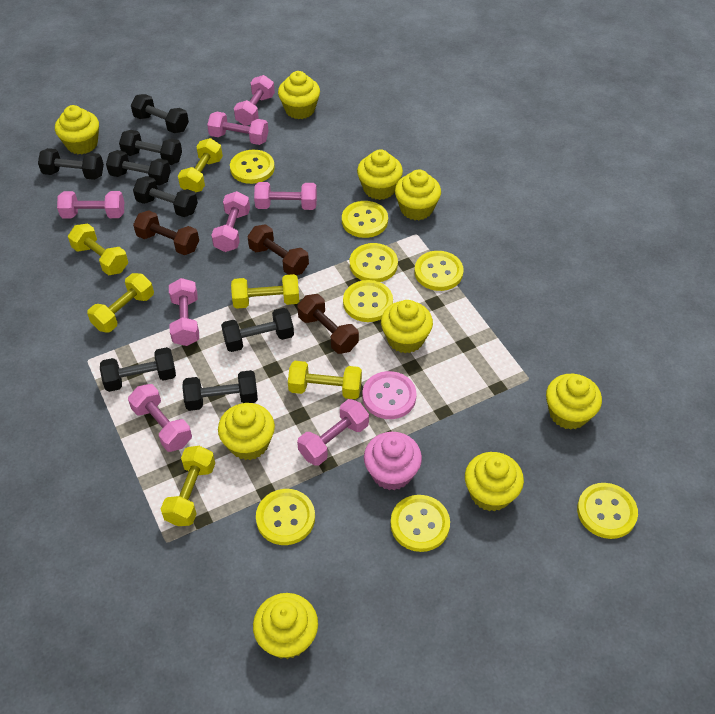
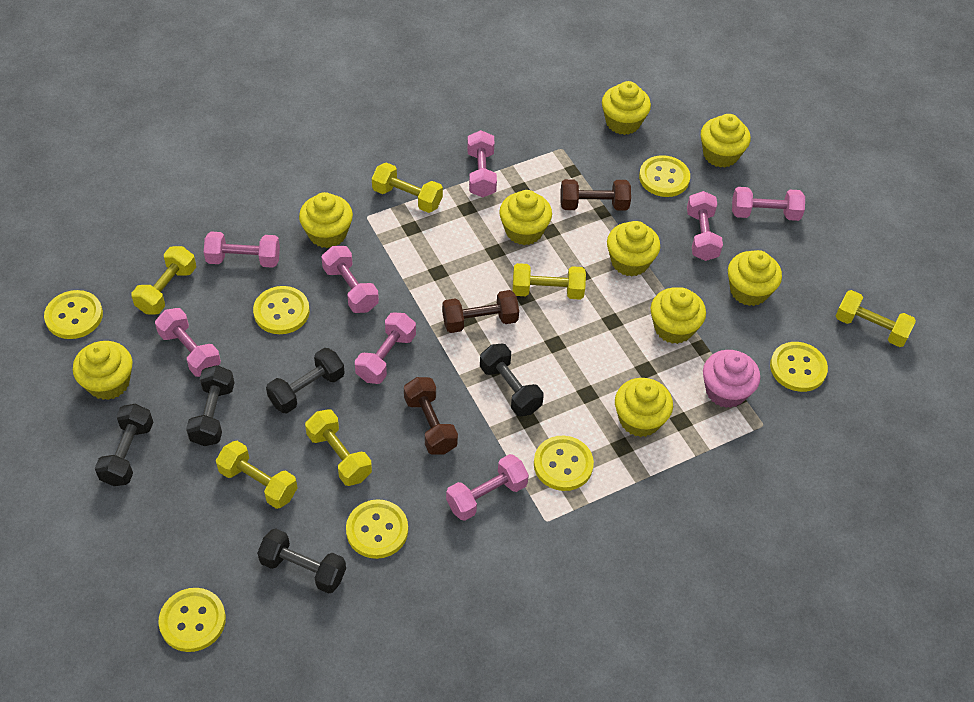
black dumbbell: 8 -> 5
pink button: 1 -> 0
yellow button: 8 -> 7

